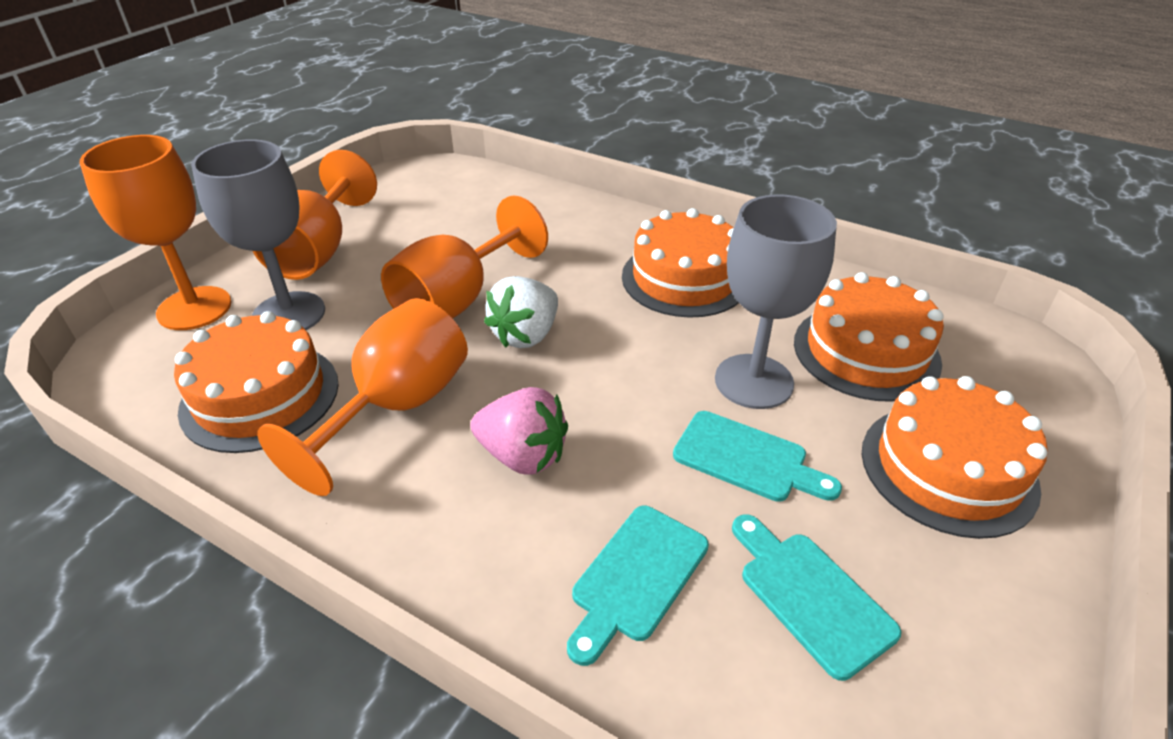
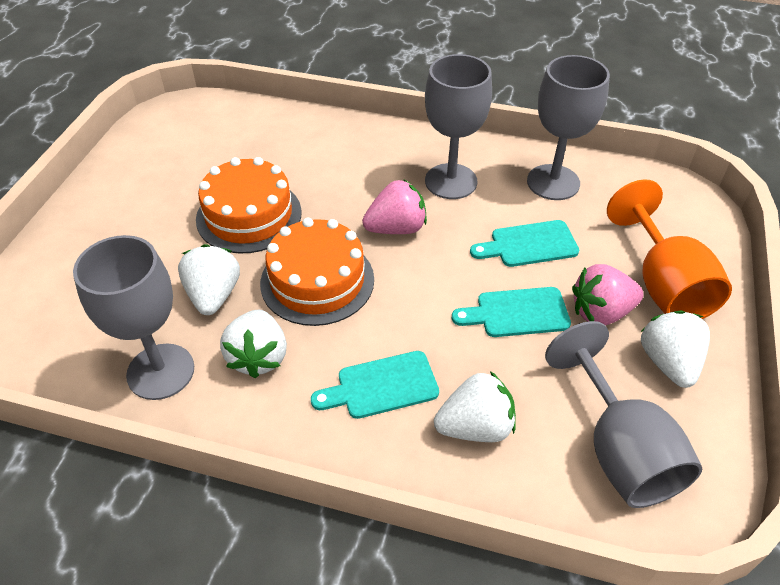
grey goblet: 2 -> 4
orange cake: 4 -> 2
orange goblet: 4 -> 1
pink strawberry: 1 -> 2
white strawberry: 1 -> 4

